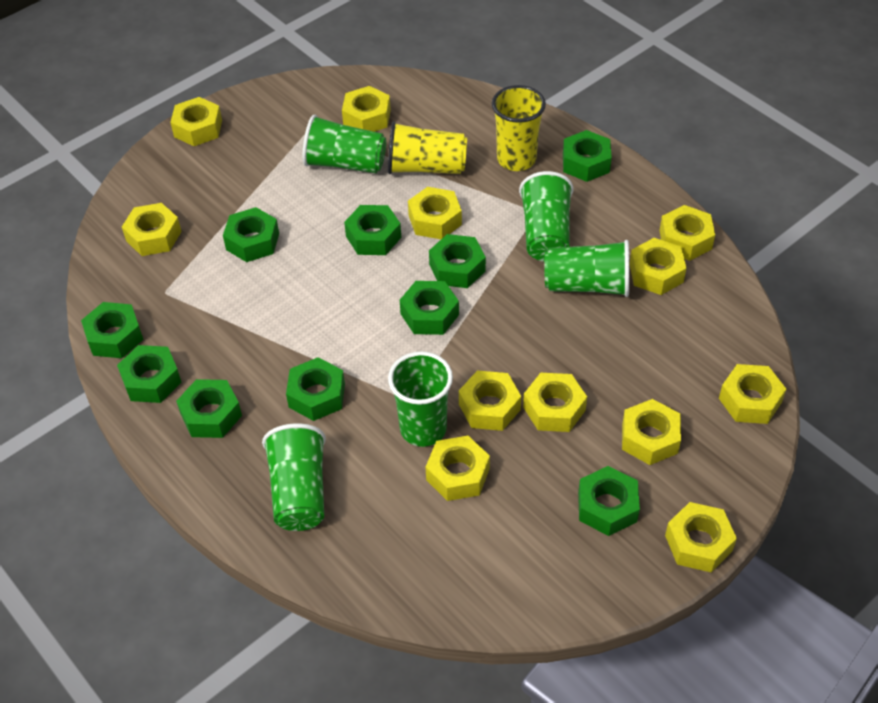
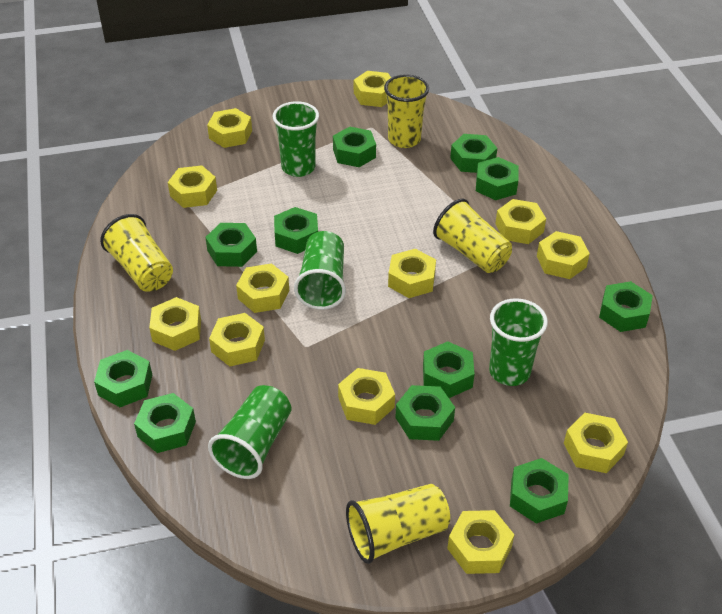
green cup: 5 -> 4
green nut: 10 -> 11
yellow cup: 2 -> 4

